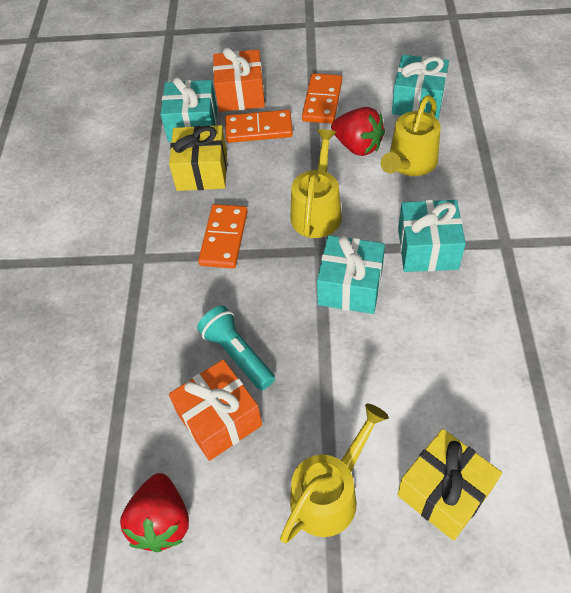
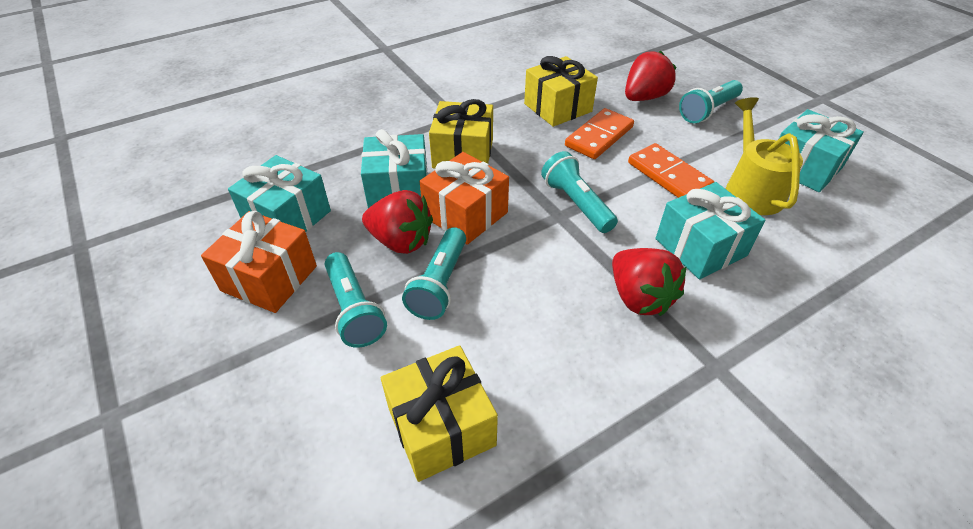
orange domino: 3 -> 2
red strawberry: 2 -> 3
turquoise flashlight: 1 -> 4
yellow gift: 2 -> 3
yellow watering can: 3 -> 1

